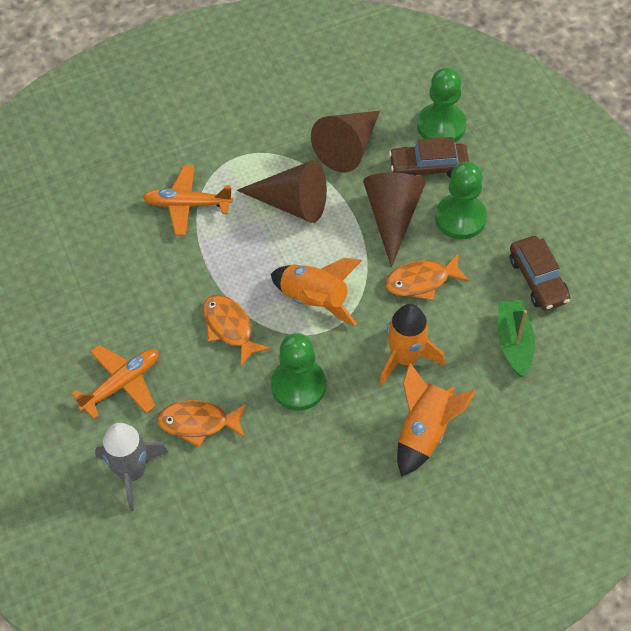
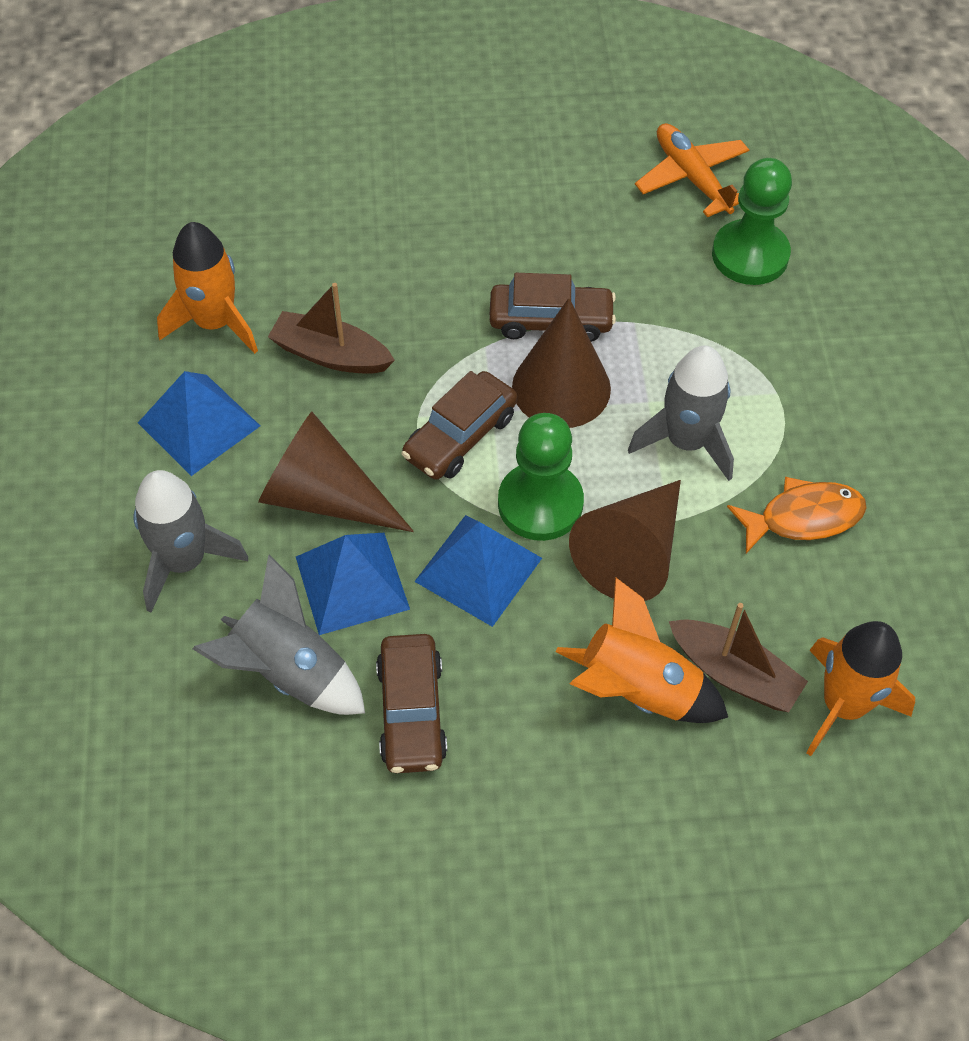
blue pyramid: 0 -> 3
brown boat: 0 -> 2
brown car: 2 -> 3
green boat: 1 -> 0
green pawn: 3 -> 2
grey rocket: 1 -> 3
orange fish: 3 -> 1
orange plane: 2 -> 1

